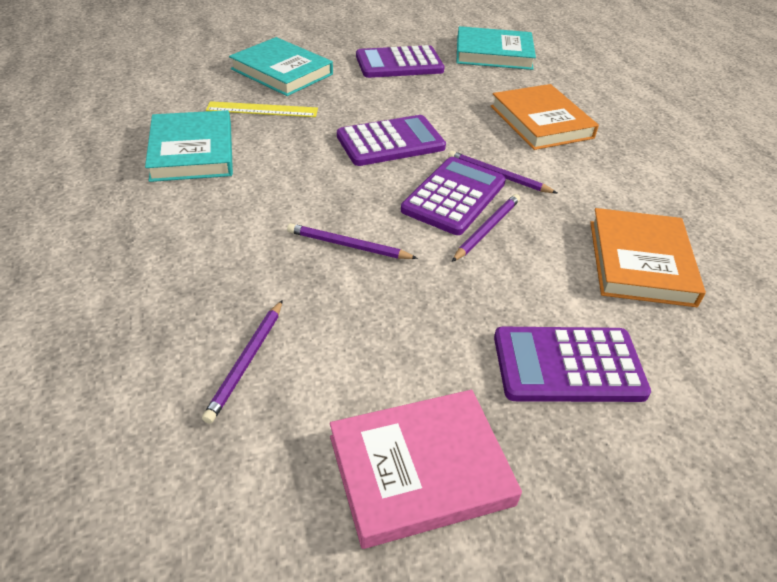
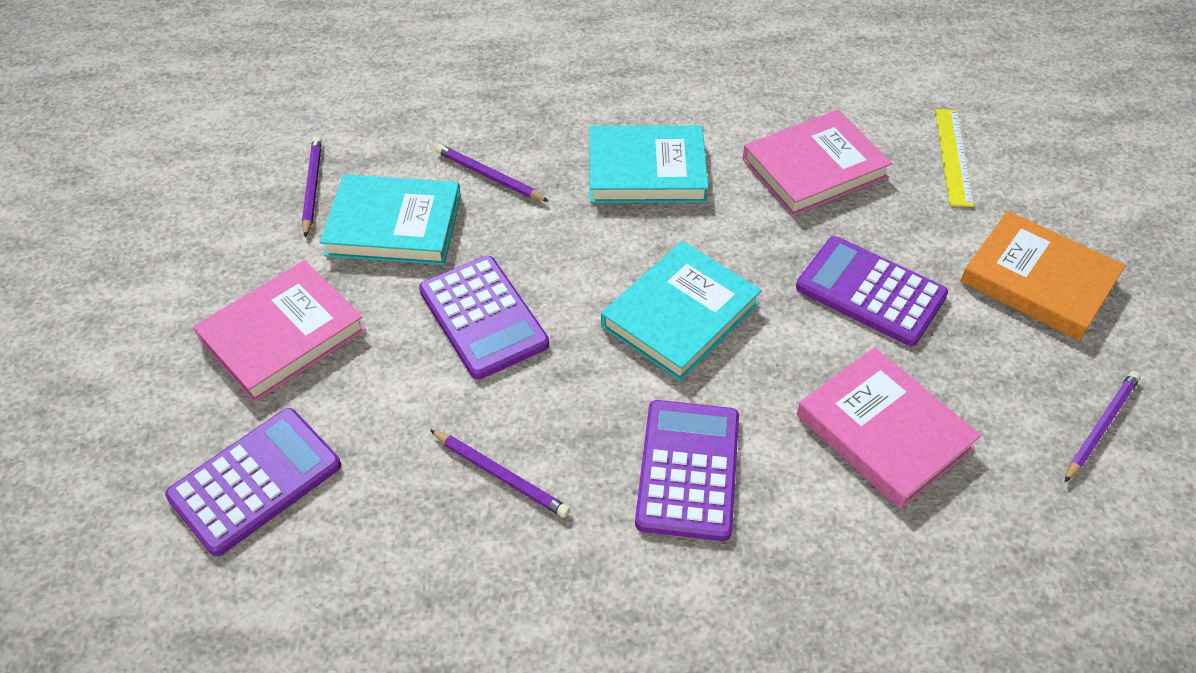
orange book: 2 -> 1
pink book: 1 -> 3

